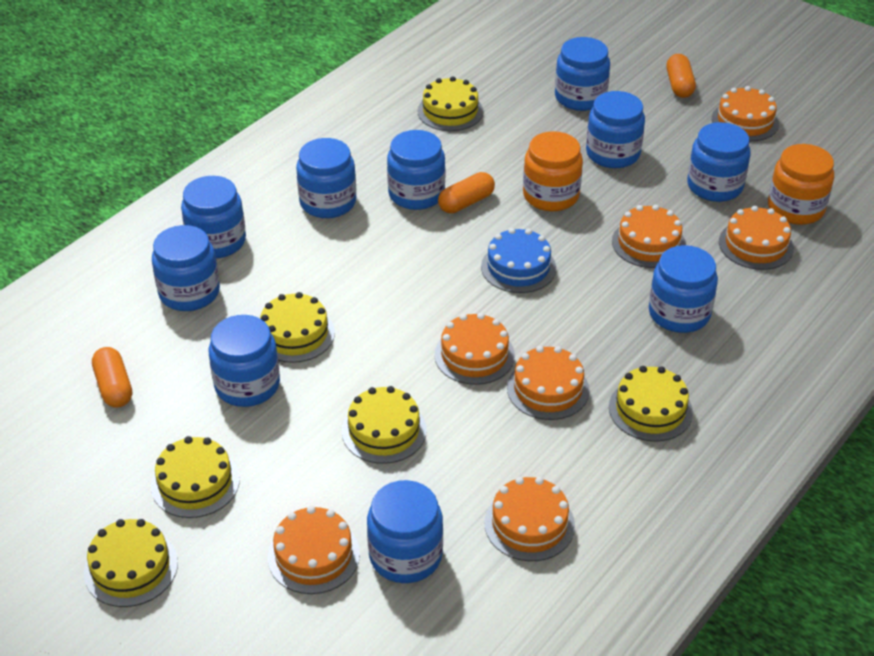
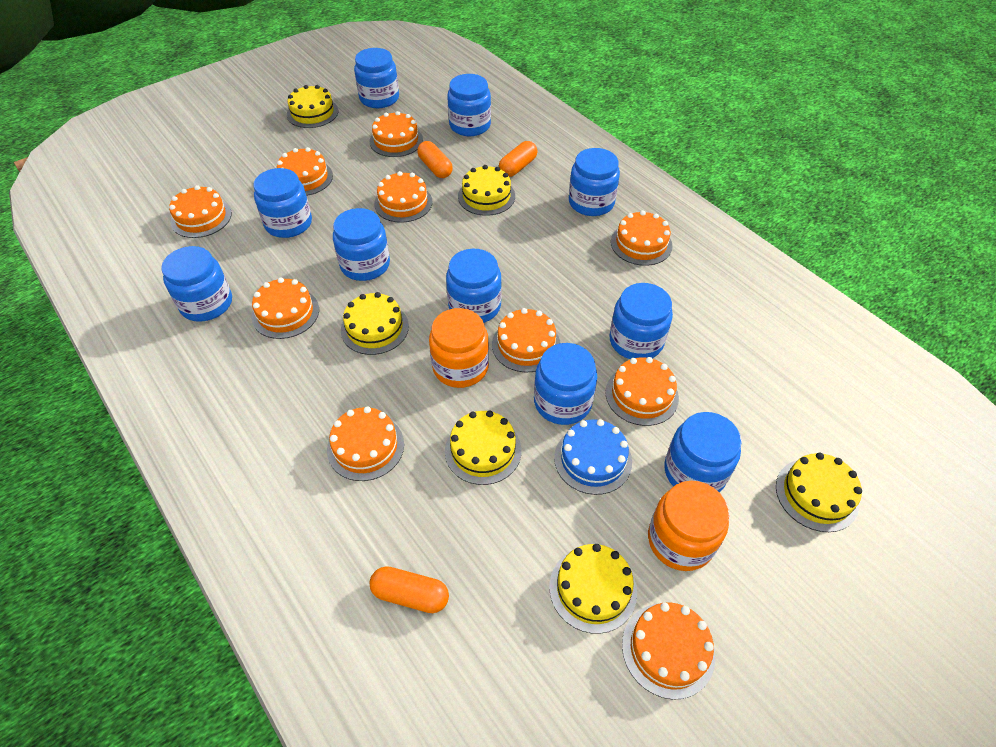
orange cake: 7 -> 10

